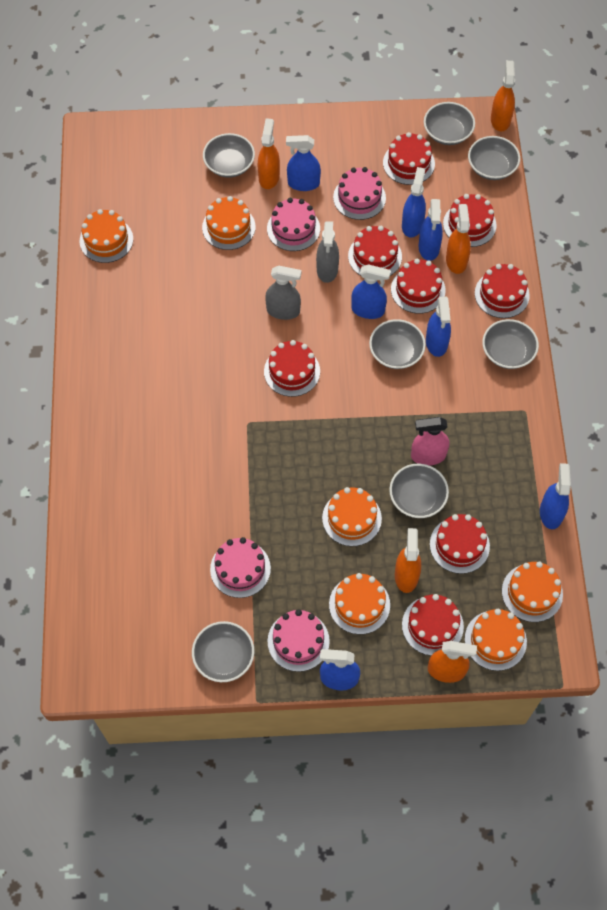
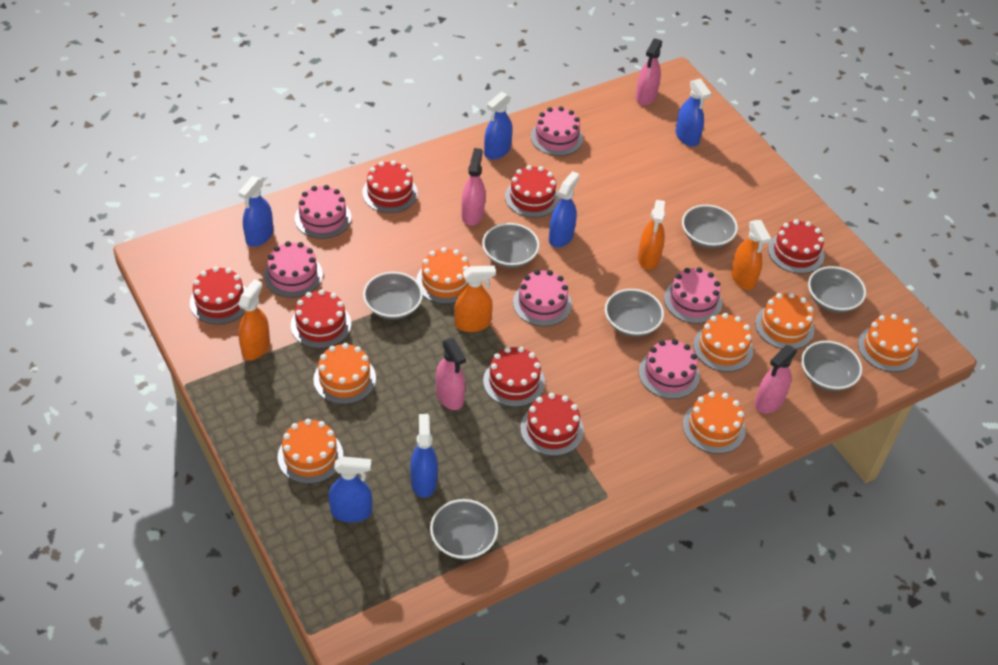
blue spray bottle: 7 -> 6
grey spray bottle: 2 -> 0
orange cake: 6 -> 7
orange spray bottle: 5 -> 4
pink cake: 4 -> 6
pink spray bottle: 1 -> 4
red cake: 8 -> 7

